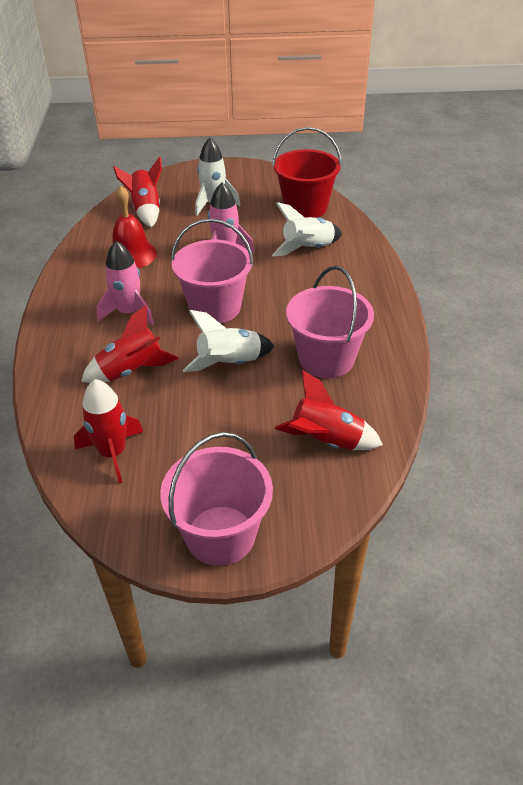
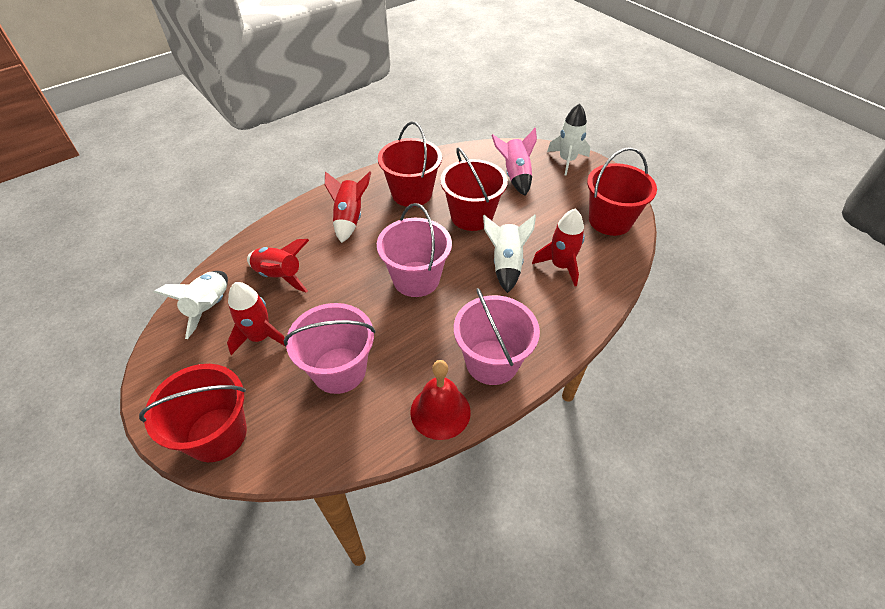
pink rocket: 2 -> 1
red bucket: 1 -> 4

